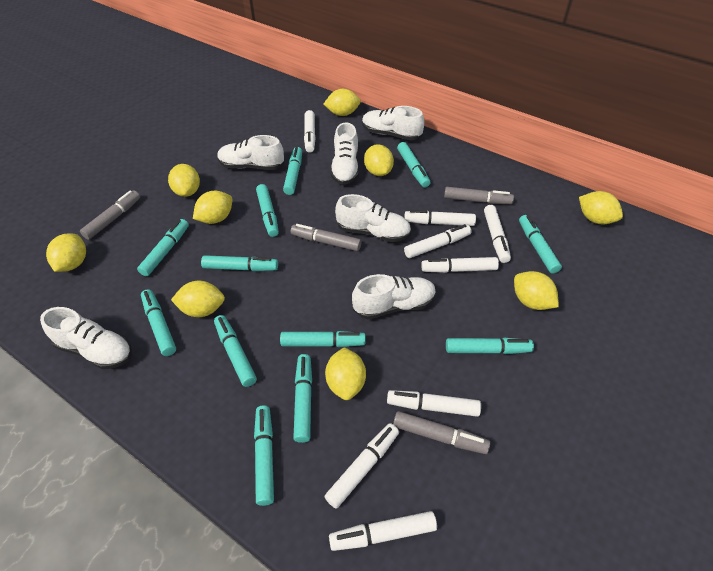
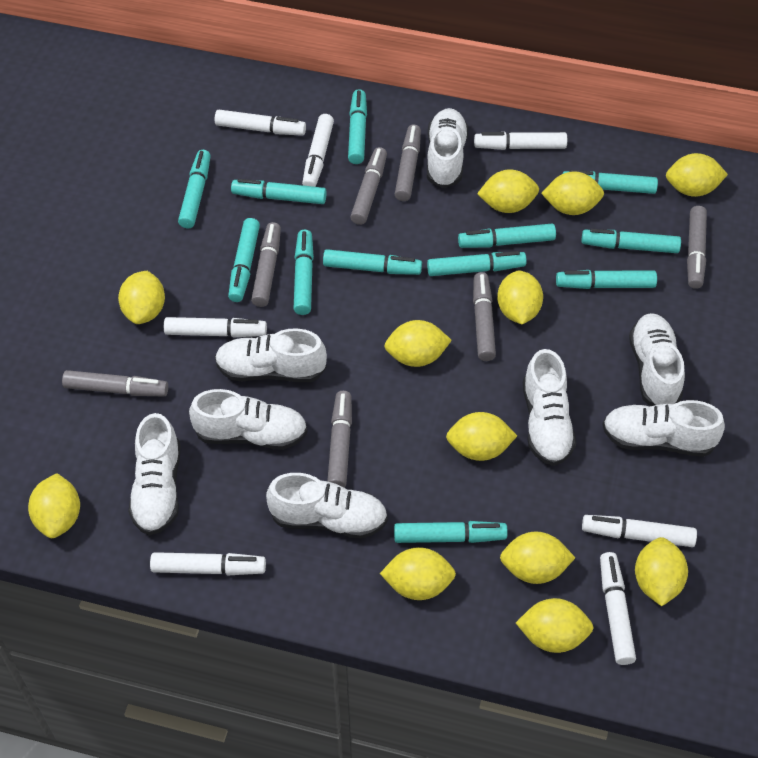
grey marker: 4 -> 7
white marker: 8 -> 7
white shoe: 6 -> 8
yellow lemon: 9 -> 12

